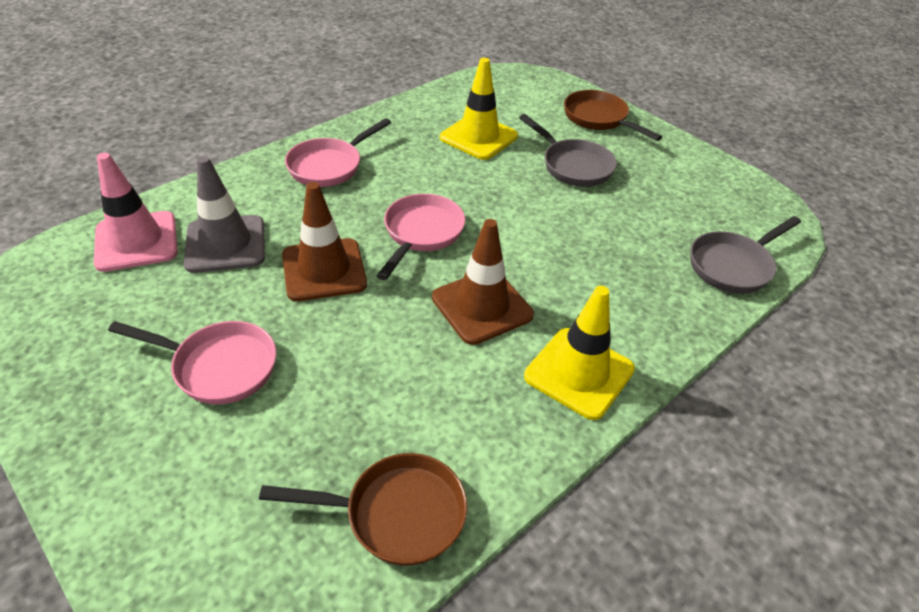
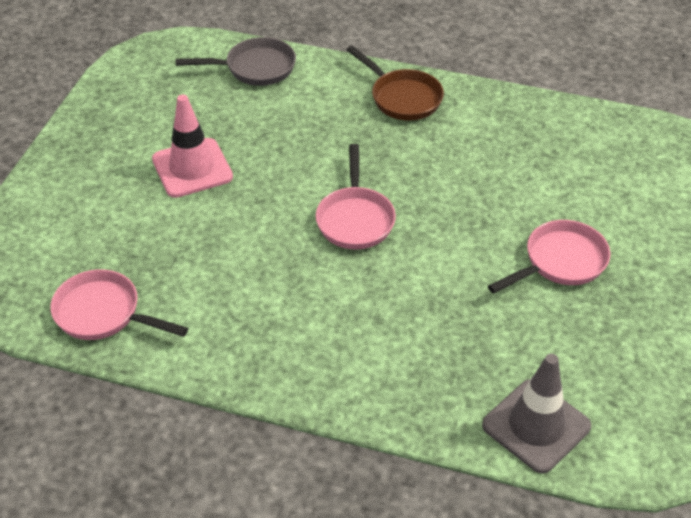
brown pan: 2 -> 1
brown traffic cone: 2 -> 0
grey pan: 2 -> 1
yellow traffic cone: 2 -> 0

